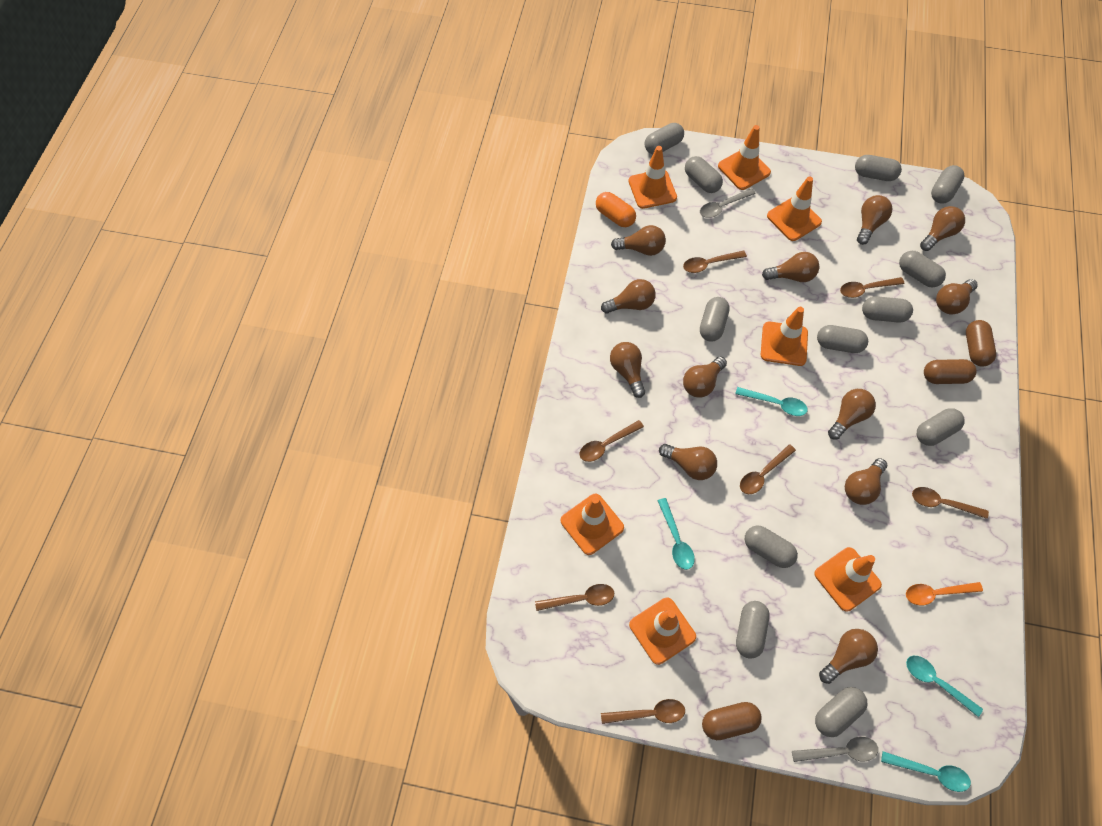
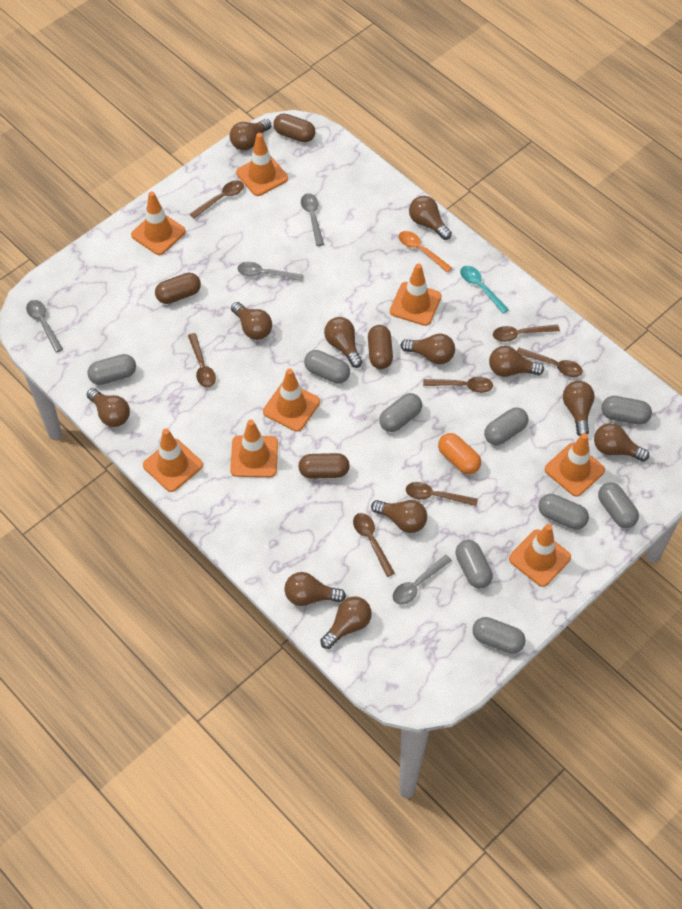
brown capsule: 3 -> 4
grey capsule: 12 -> 9
grey spoon: 2 -> 4
orange traffic cone: 7 -> 8
turquoise spoon: 4 -> 1

